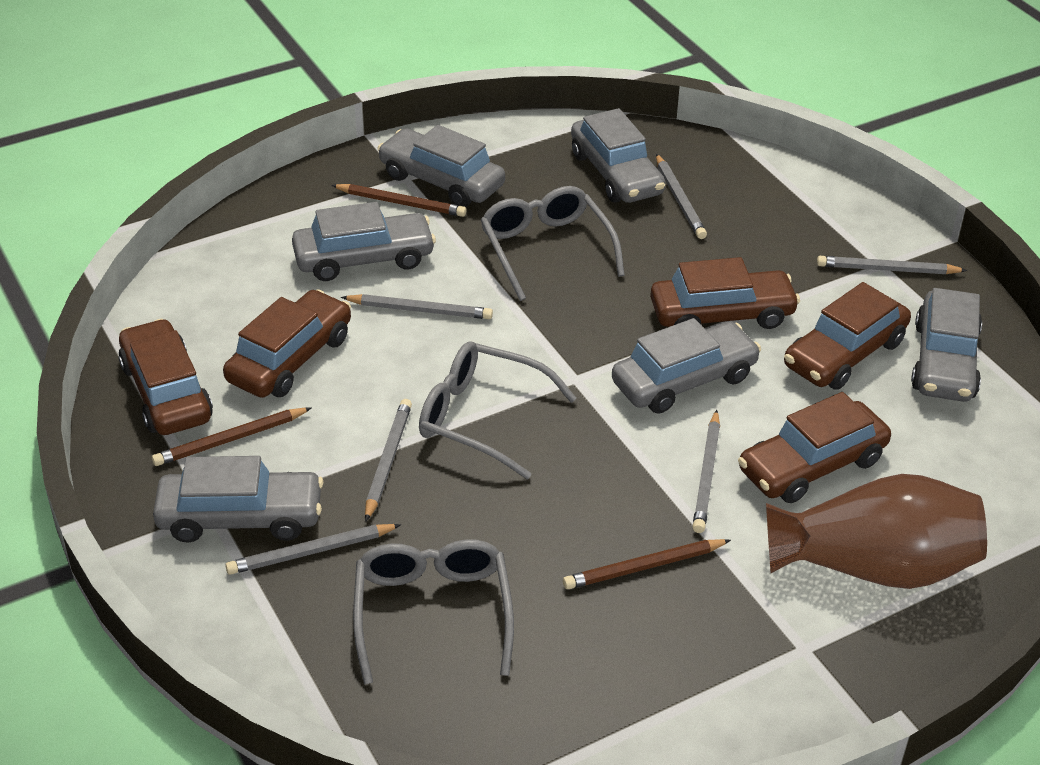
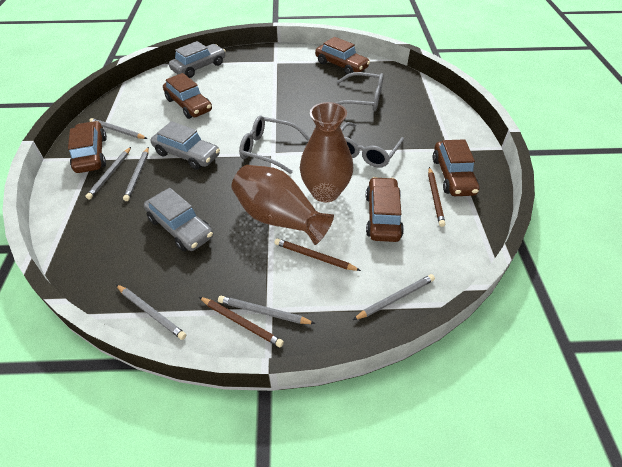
brown vase: 1 -> 2
grey car: 6 -> 3

